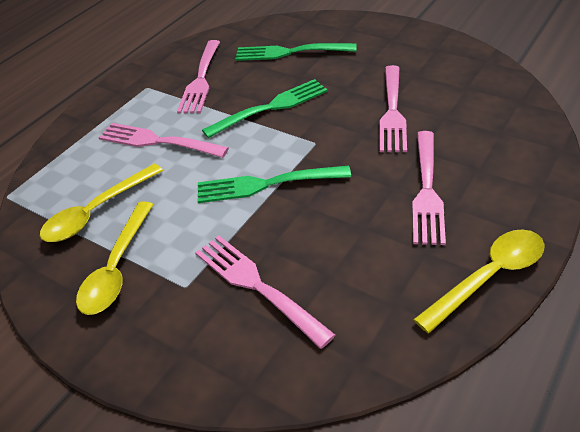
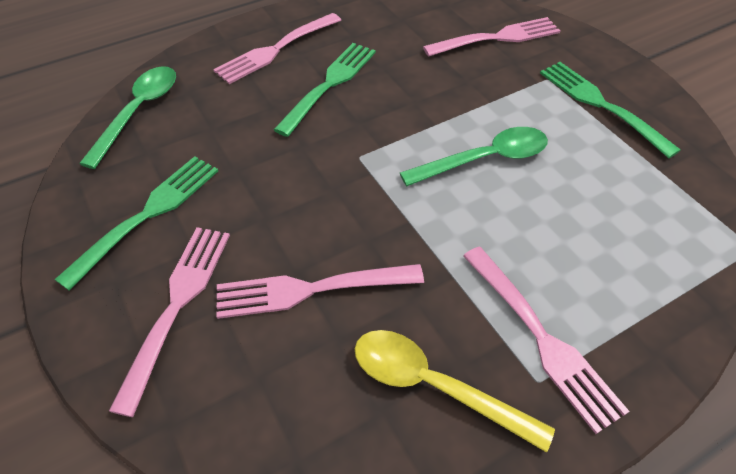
green spoon: 0 -> 2
yellow spoon: 3 -> 1

